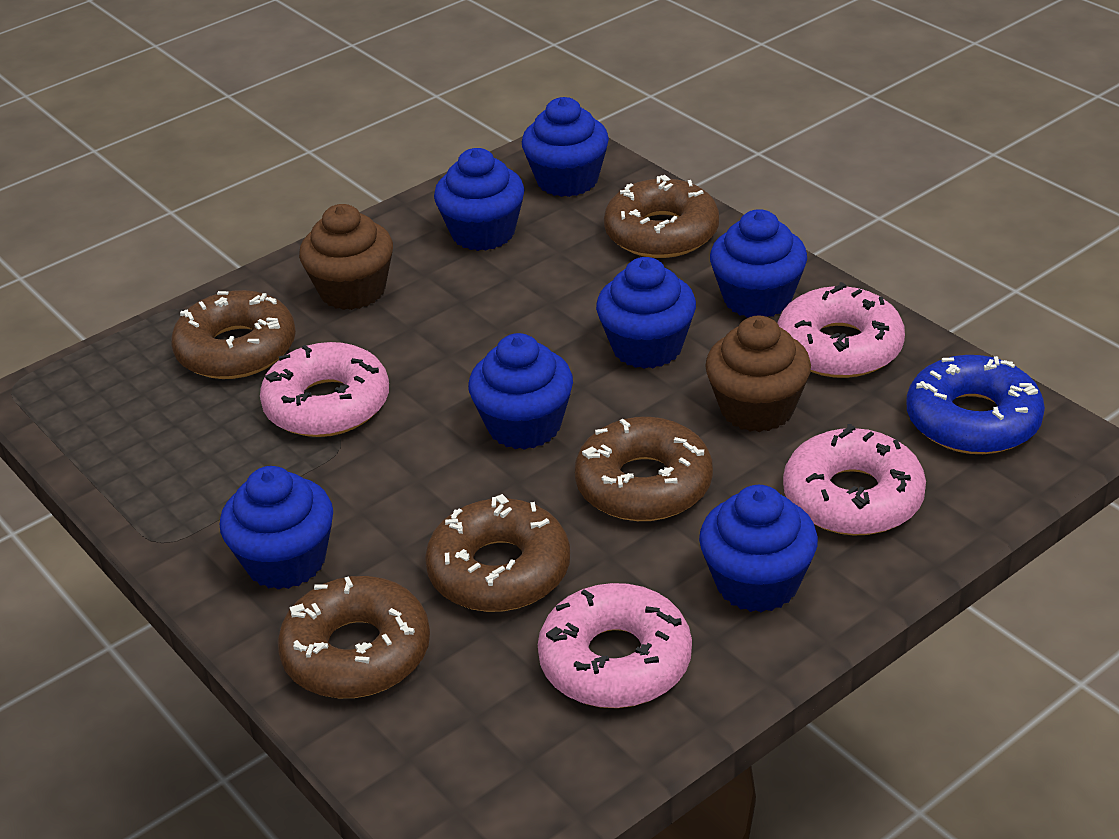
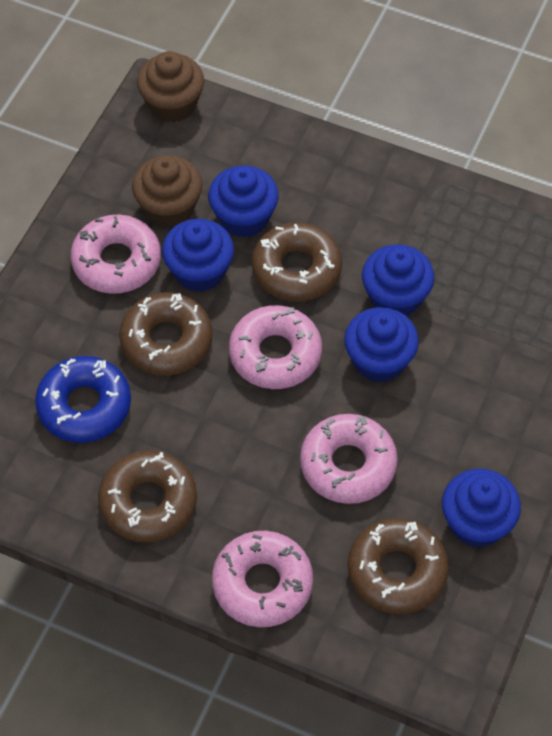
blue cupcake: 7 -> 5
brown donut: 5 -> 4

